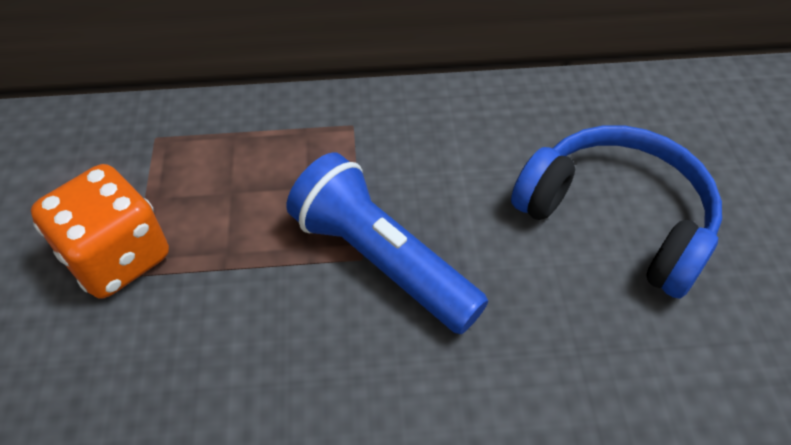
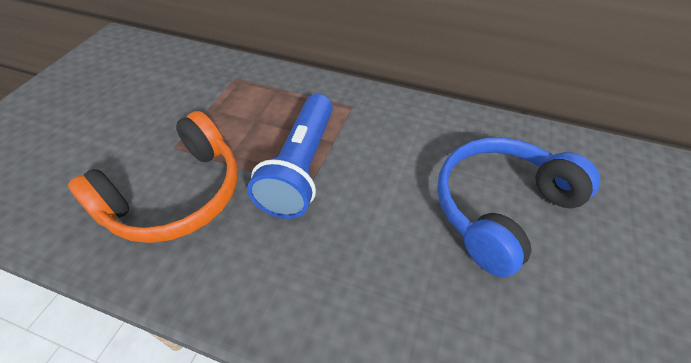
orange dice: 1 -> 0
orange headphones: 0 -> 1

